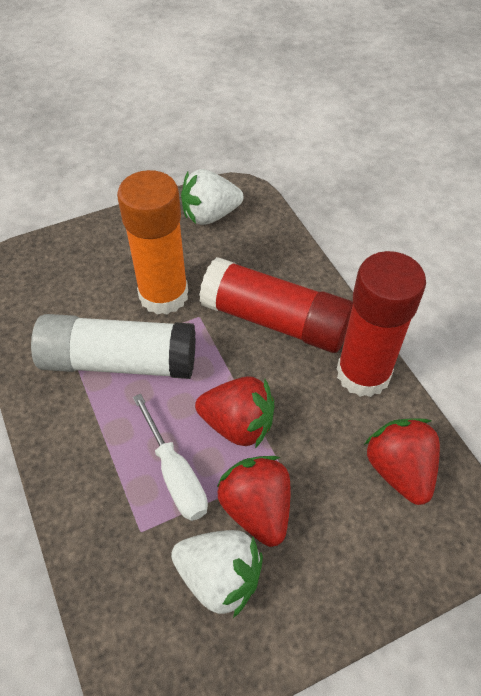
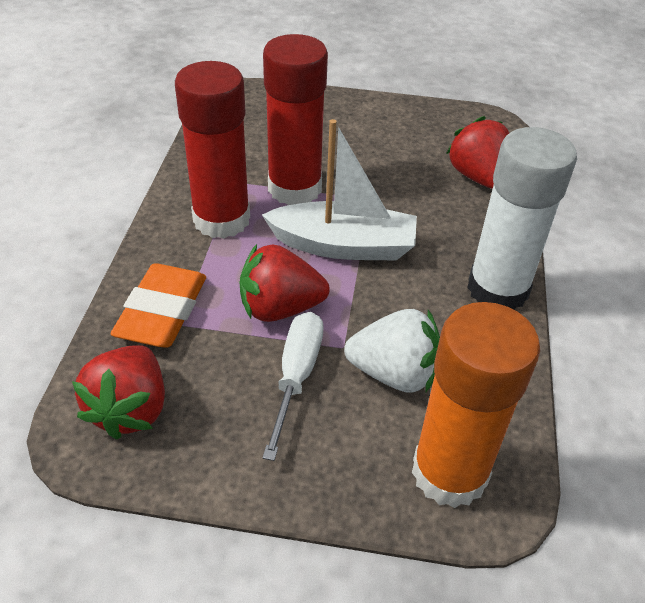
orange eraser: 0 -> 1
white boat: 0 -> 1
white strawberry: 2 -> 1

